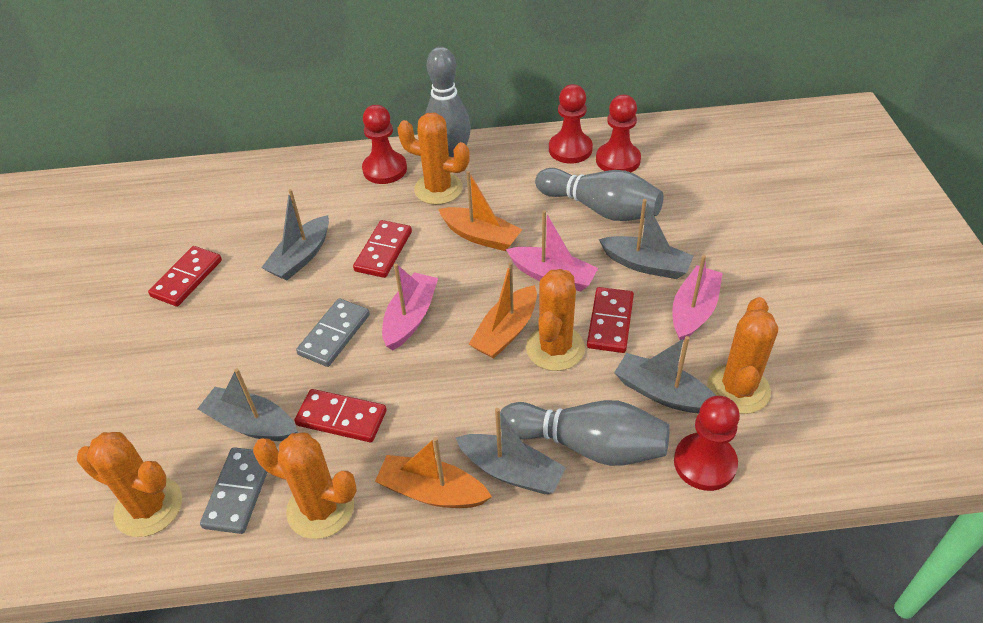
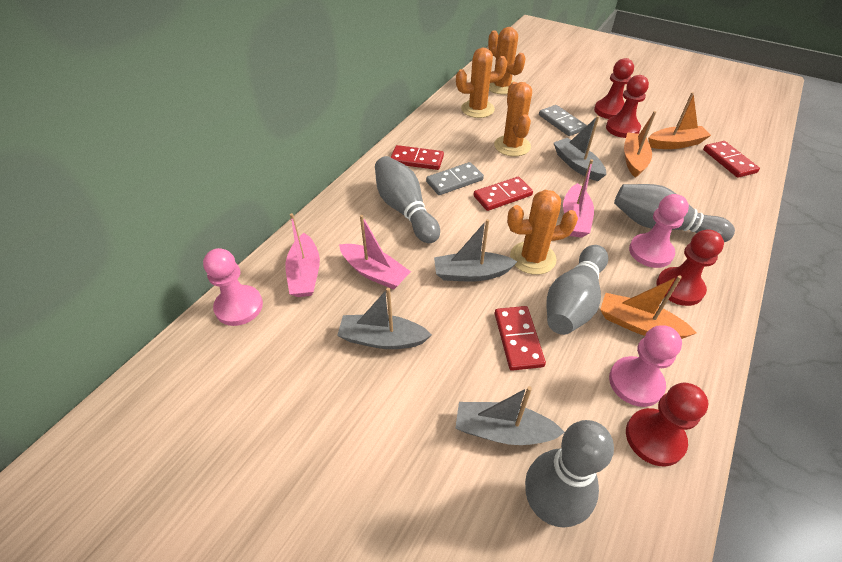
grey boat: 5 -> 4
grey bowling pin: 3 -> 4
orange cactus: 5 -> 4
pink pawn: 0 -> 3

